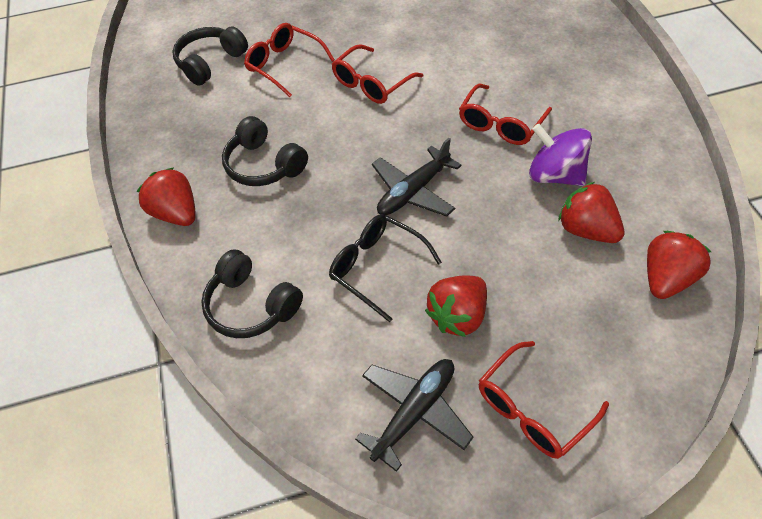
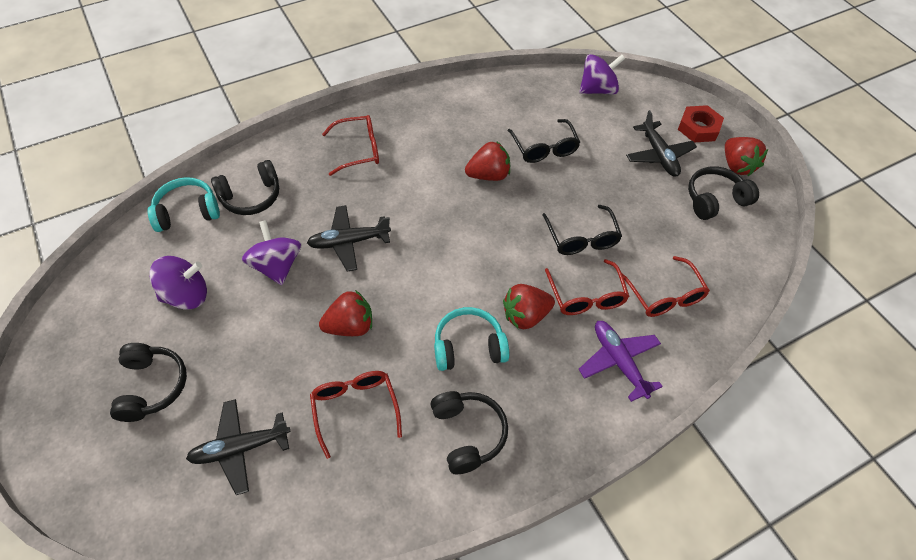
black glasses: 1 -> 2
black headphones: 3 -> 4
black plane: 2 -> 3
purple plane: 0 -> 1
purple spinning top: 1 -> 3
red nut: 0 -> 1
turquoise headphones: 0 -> 2

